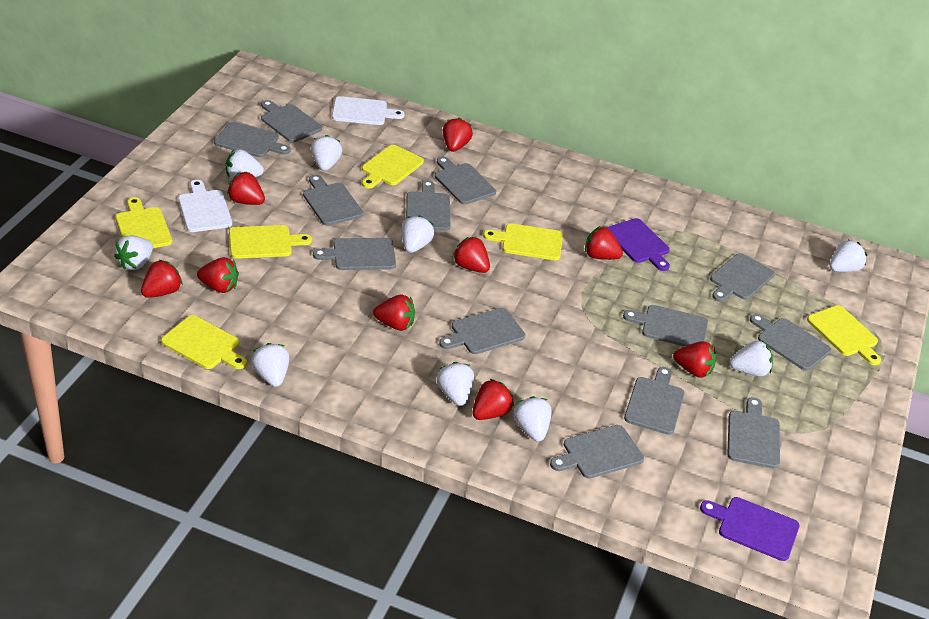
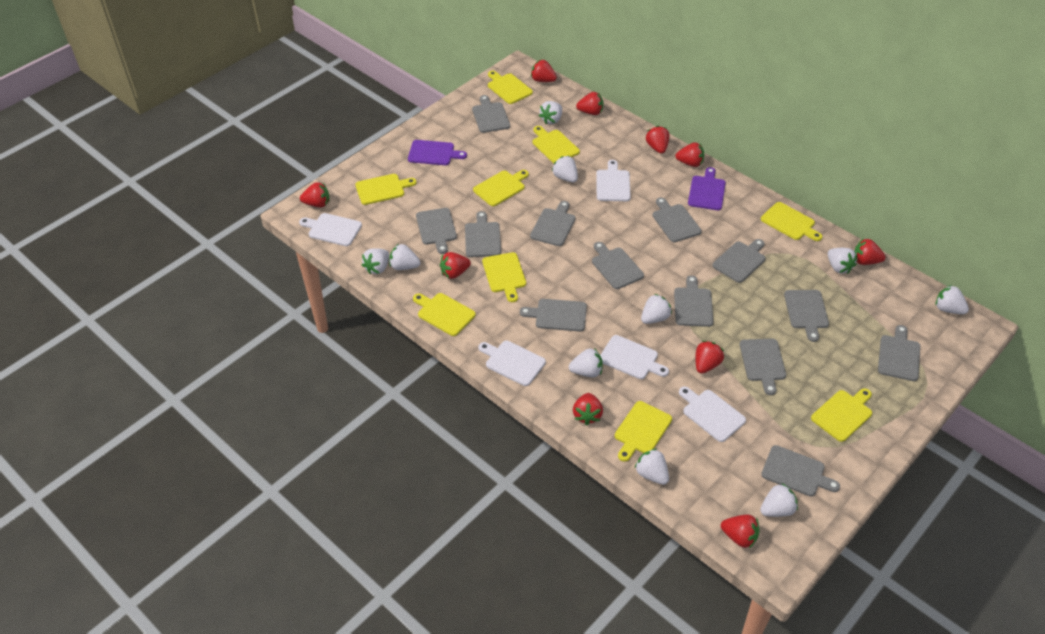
red strawberry: 9 -> 10
white cutting board: 2 -> 5
white strawberry: 9 -> 10
yellow cutting board: 6 -> 9

